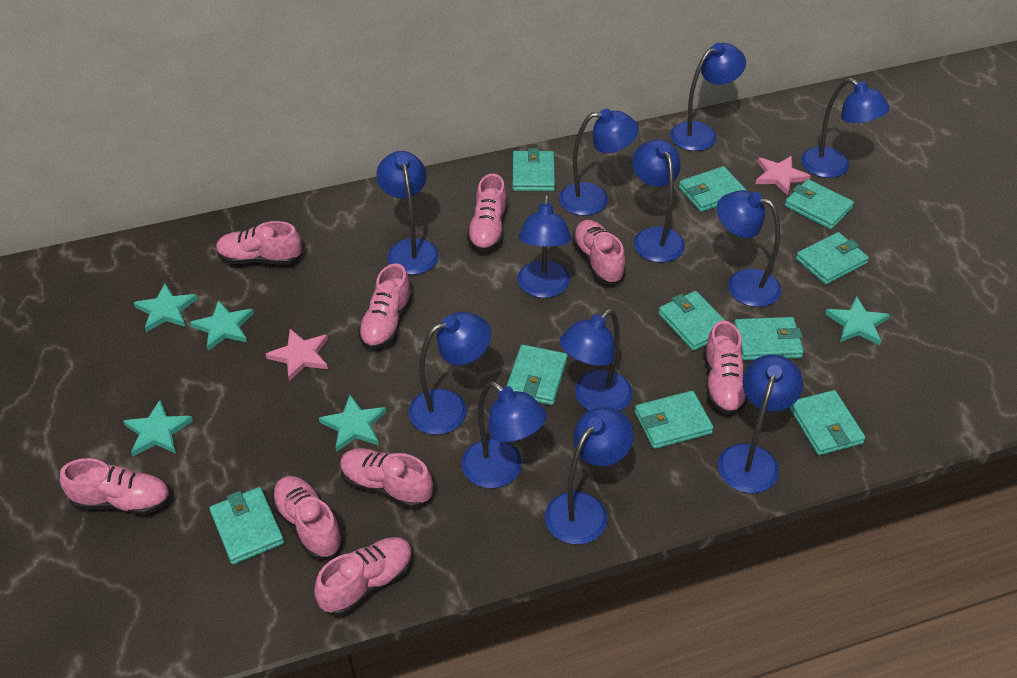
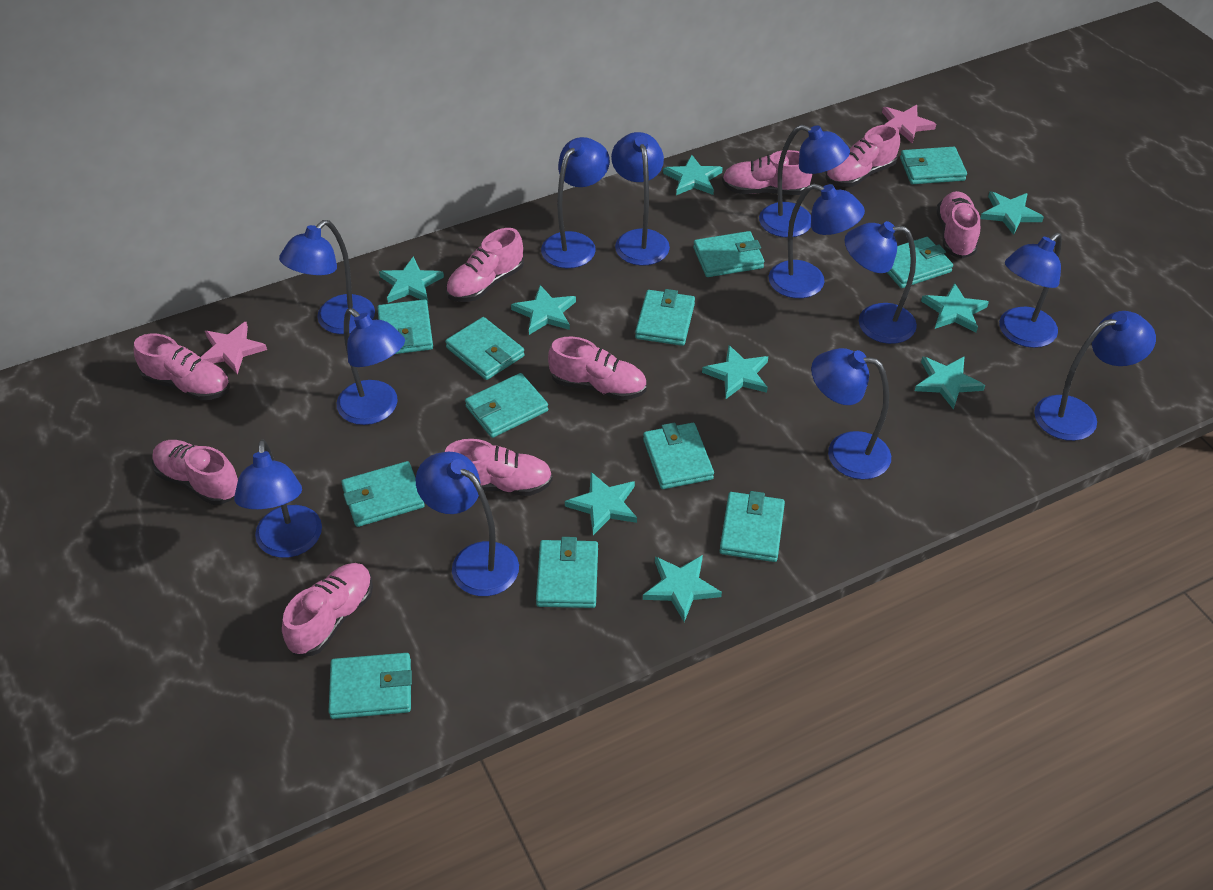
turquoise star: 5 -> 9
turquoise wallet: 10 -> 12

